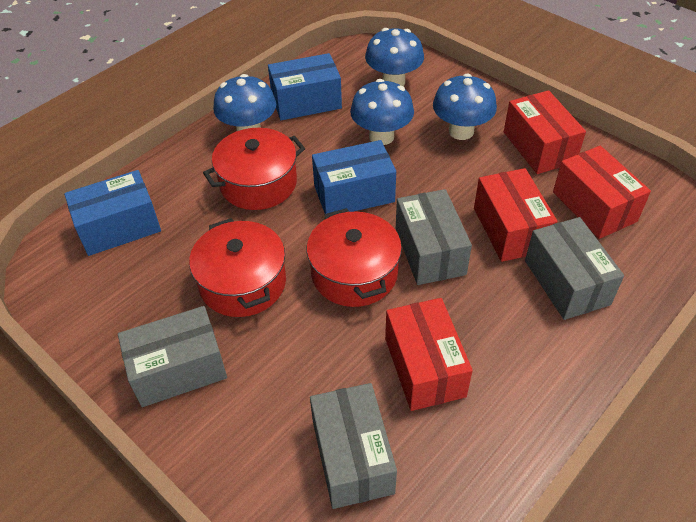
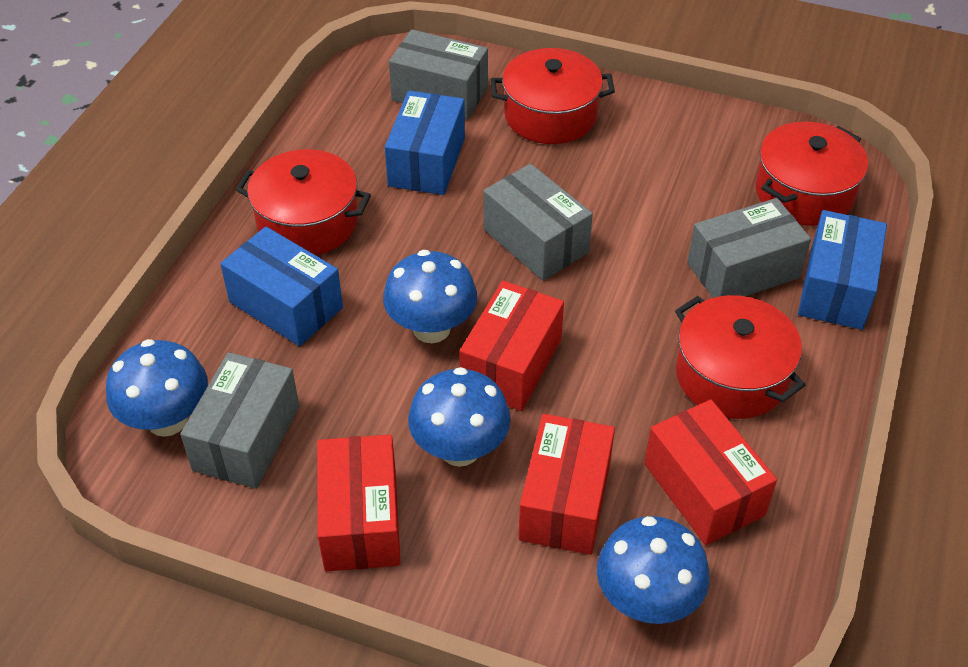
red pot: 3 -> 4

